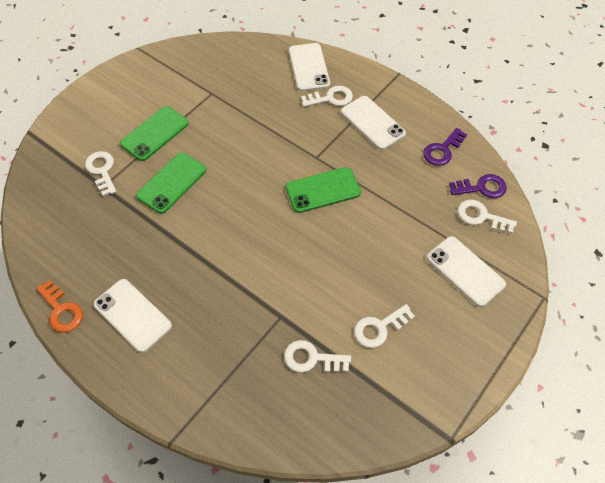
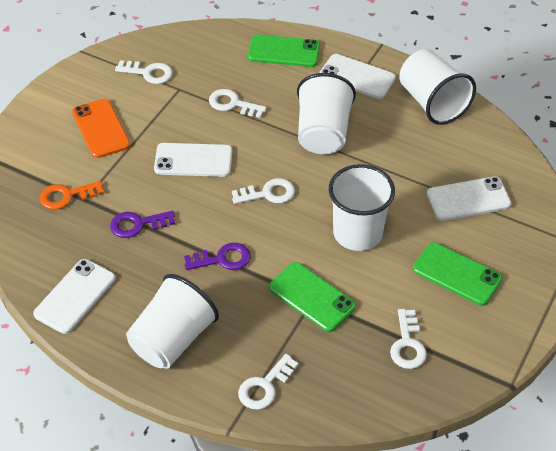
orange phone: 0 -> 1
white cup: 0 -> 4

